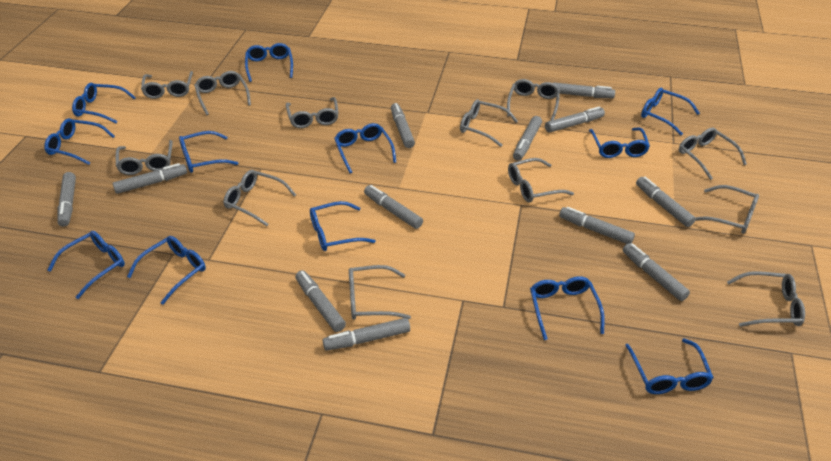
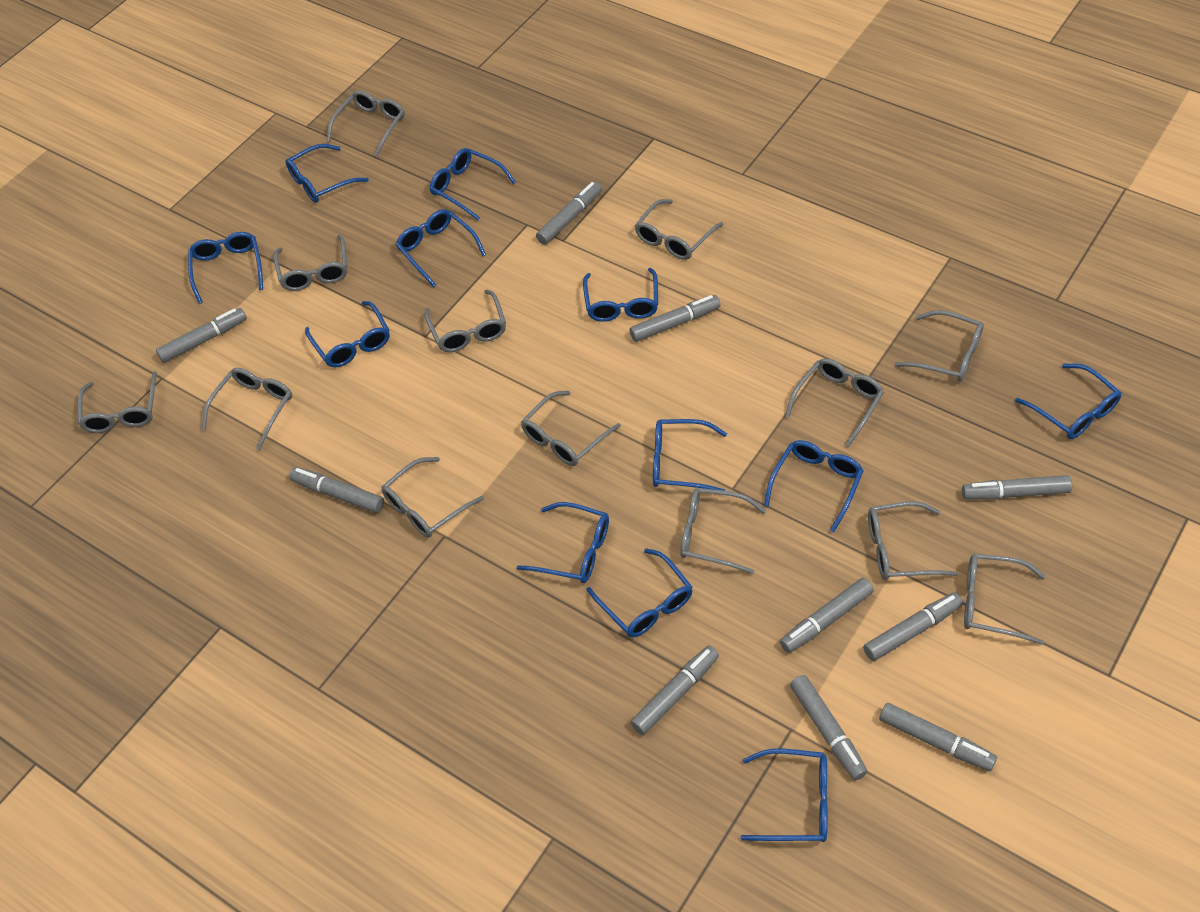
grey glasses: 12 -> 13
grey marker: 12 -> 10

